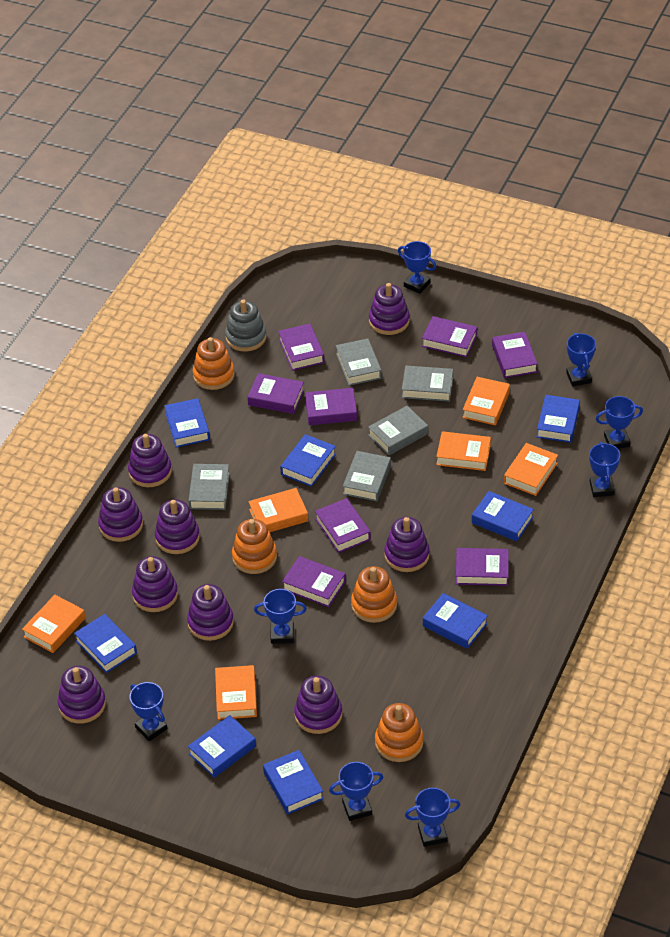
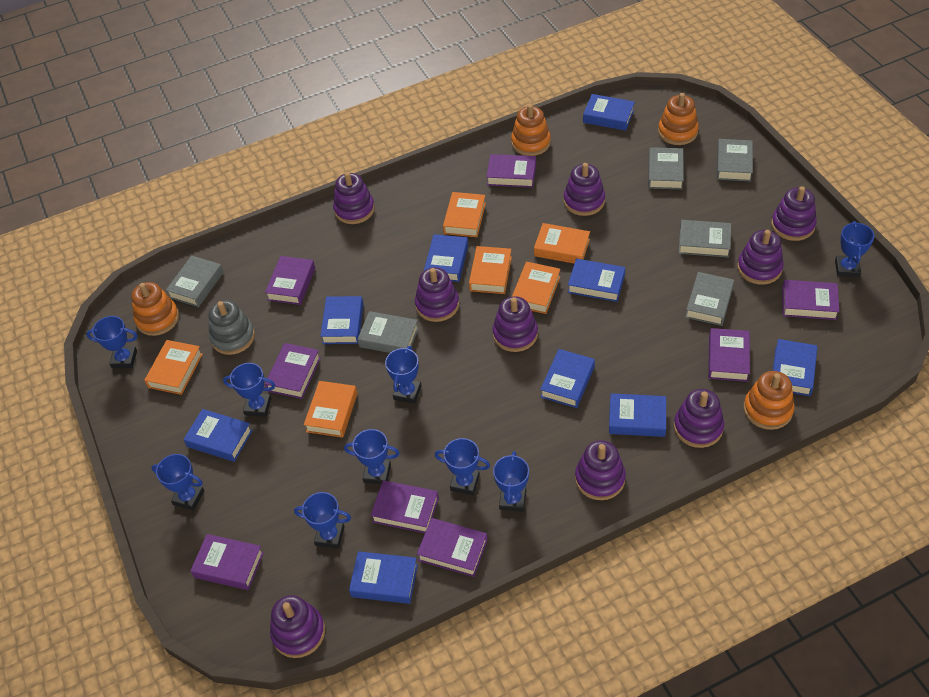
blue book: 8 -> 9
blue trophy: 8 -> 9
grey book: 5 -> 6

